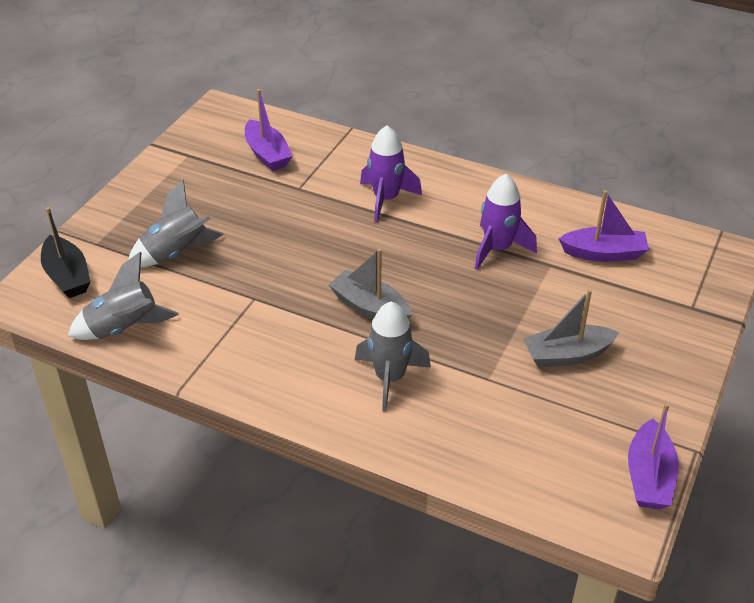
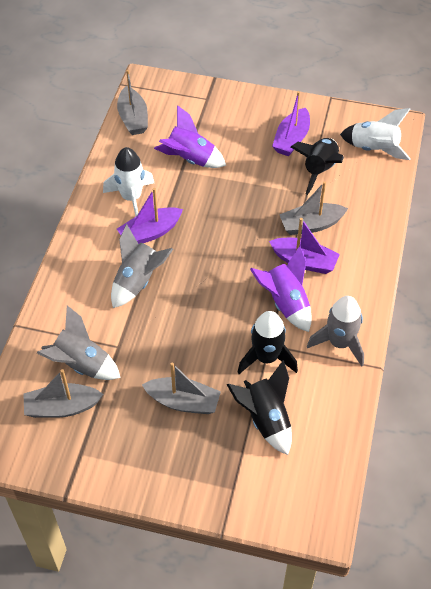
black boat: 1 -> 0
black rocket: 0 -> 3
grey boat: 2 -> 4
white rocket: 0 -> 2

